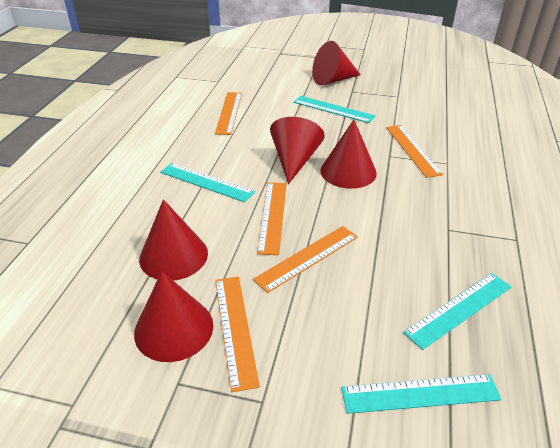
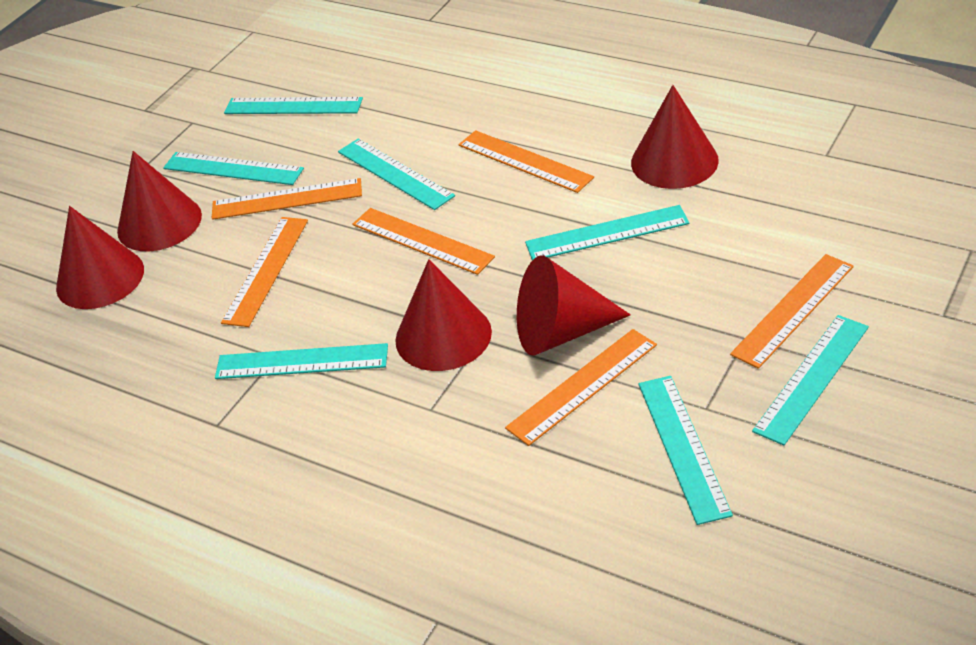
orange ruler: 5 -> 6
turquoise ruler: 4 -> 7

